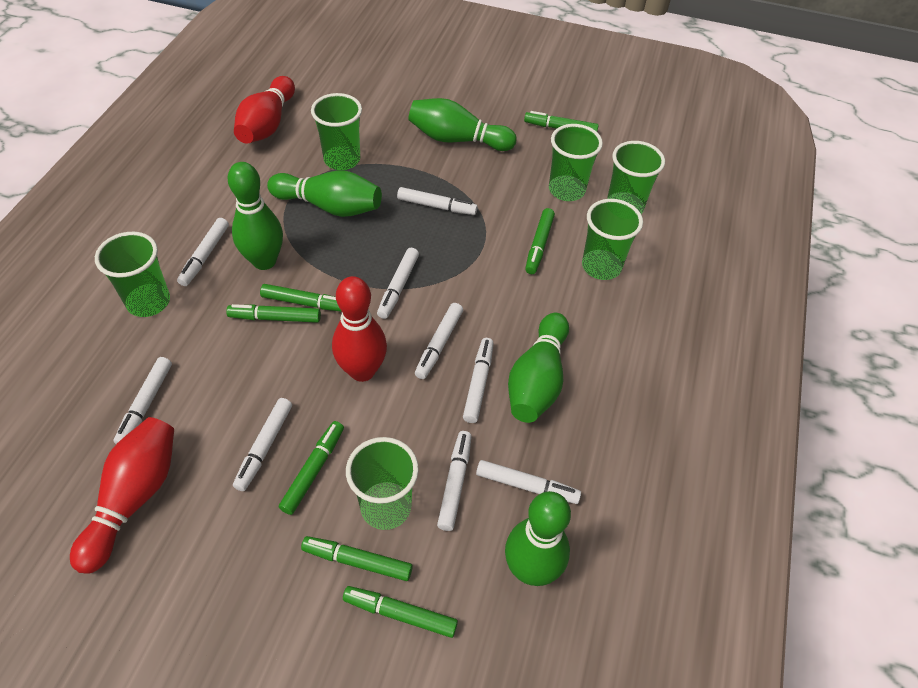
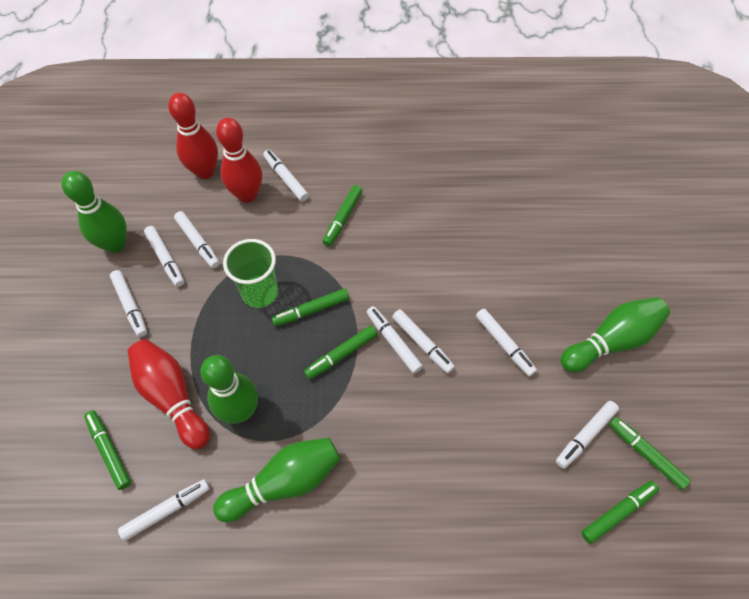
green bowling pin: 5 -> 4
green cup: 6 -> 1
green marker: 7 -> 6

